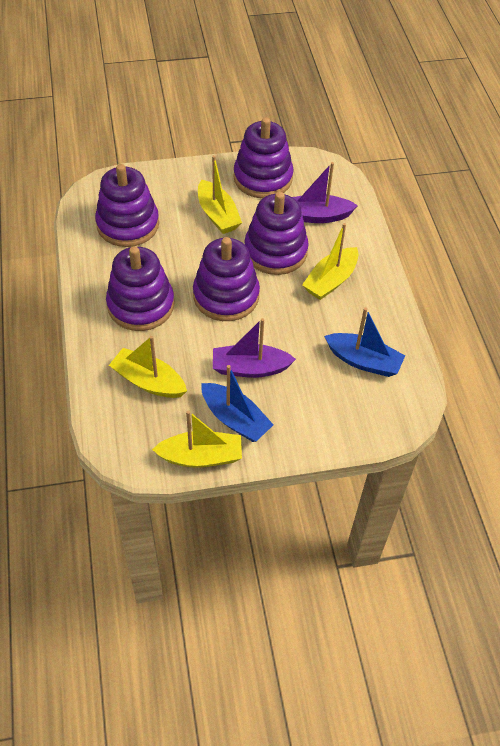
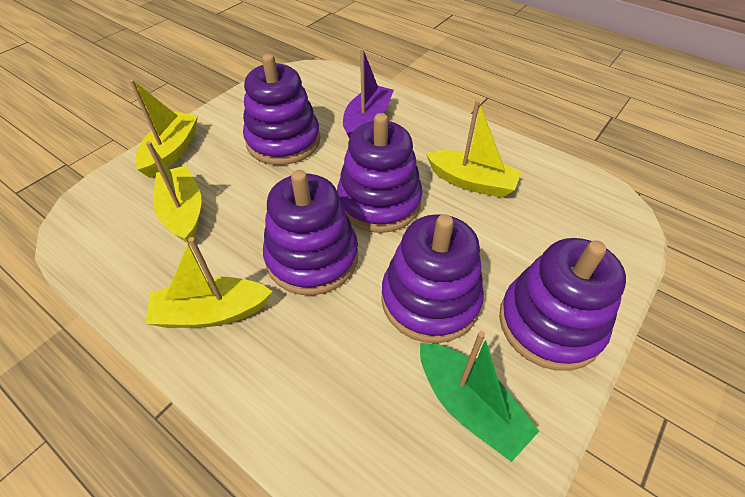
blue boat: 2 -> 0
green boat: 0 -> 1
purple boat: 2 -> 1

